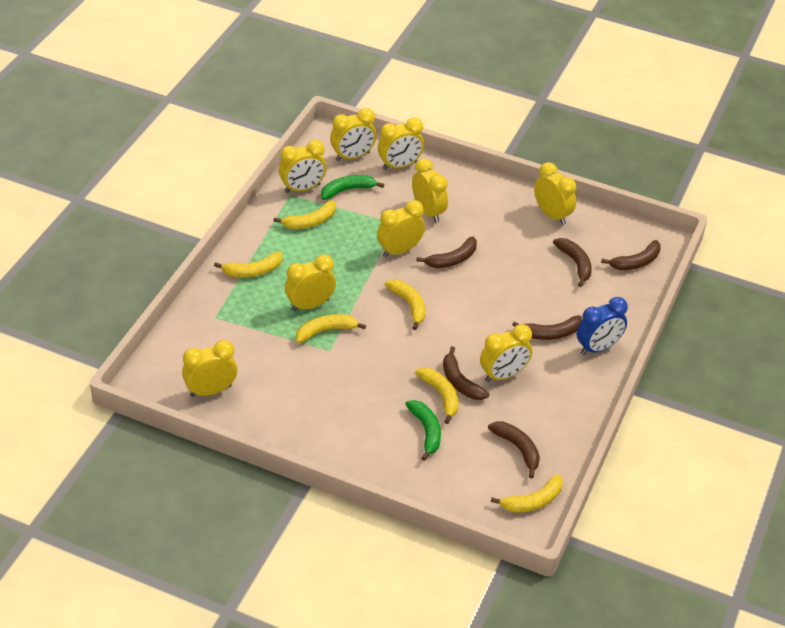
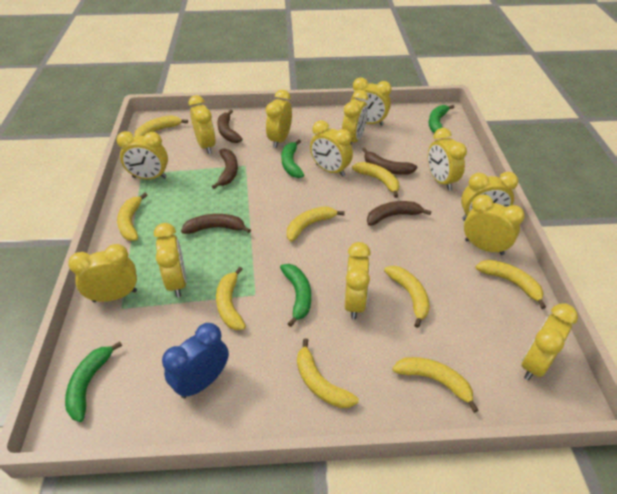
brown banana: 6 -> 5
green banana: 2 -> 4
yellow banana: 6 -> 9
yellow clock: 9 -> 13

